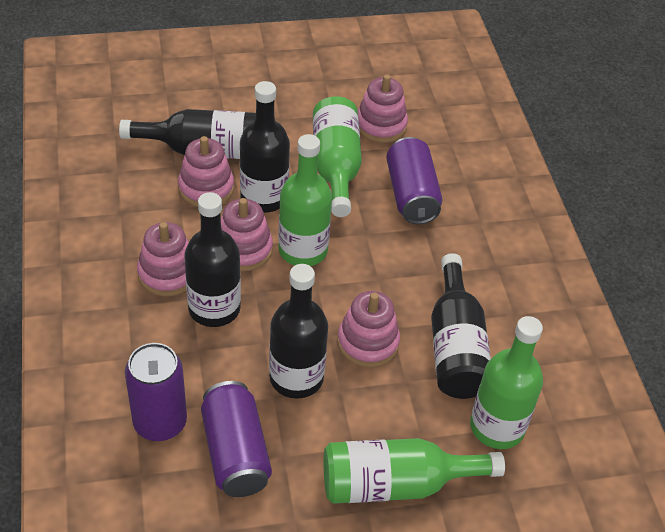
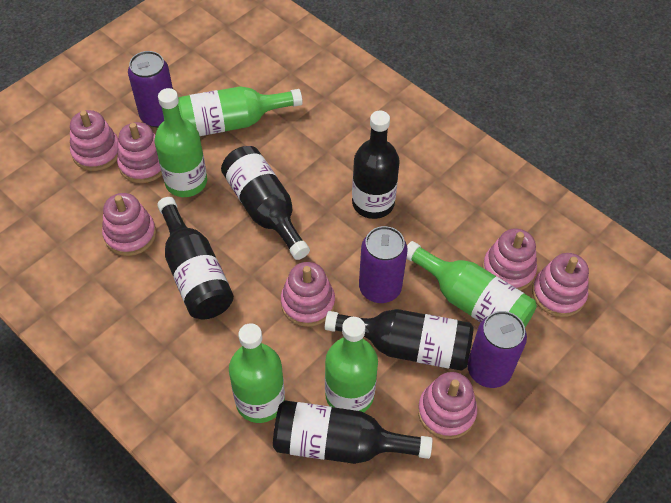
green bottle: 4 -> 5
pink stacking toy: 5 -> 7

